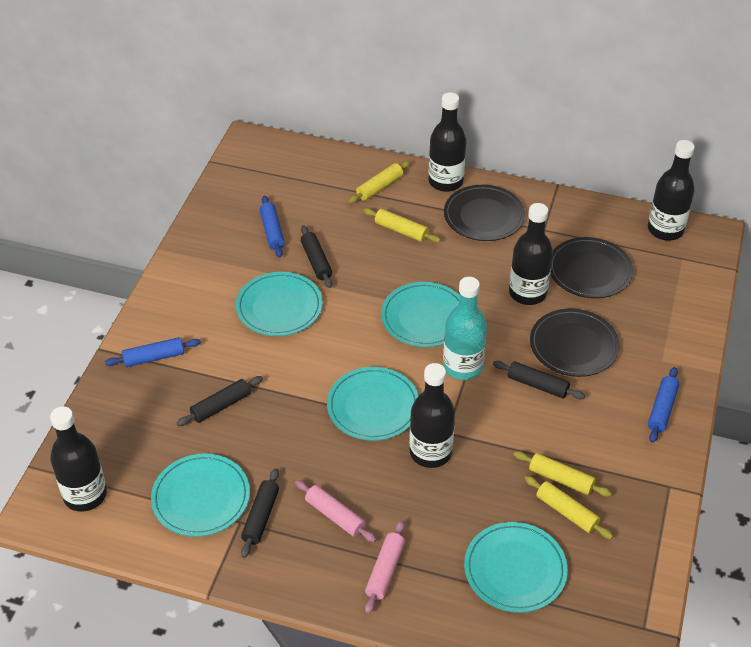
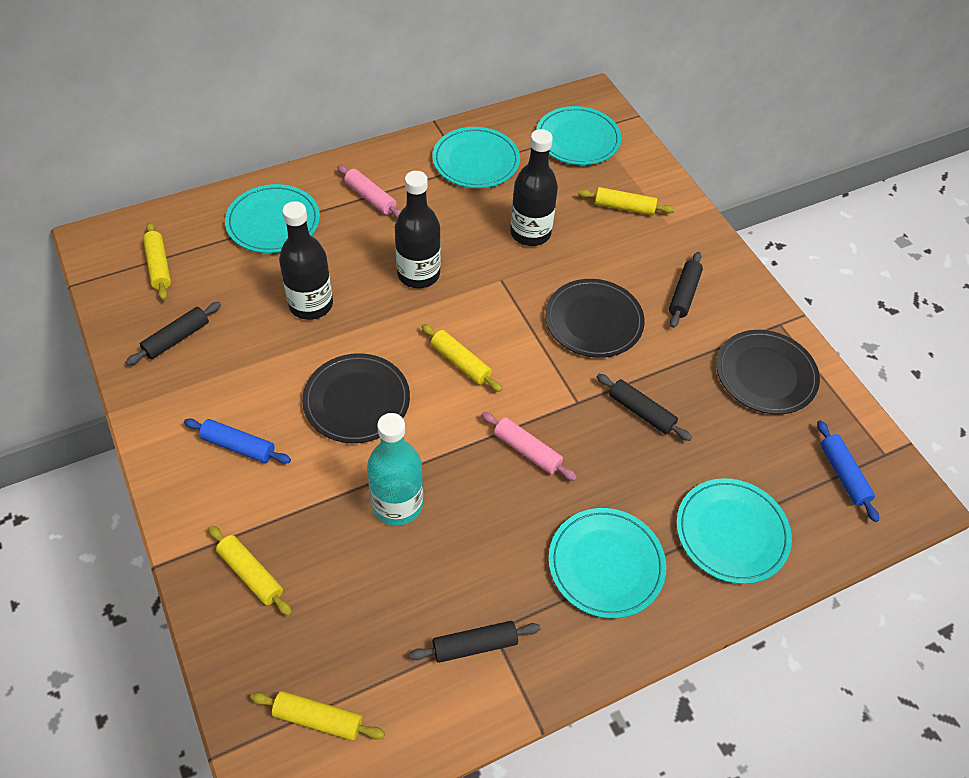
black bottle: 5 -> 3
blue rolling pin: 3 -> 2
yellow rolling pin: 4 -> 5

